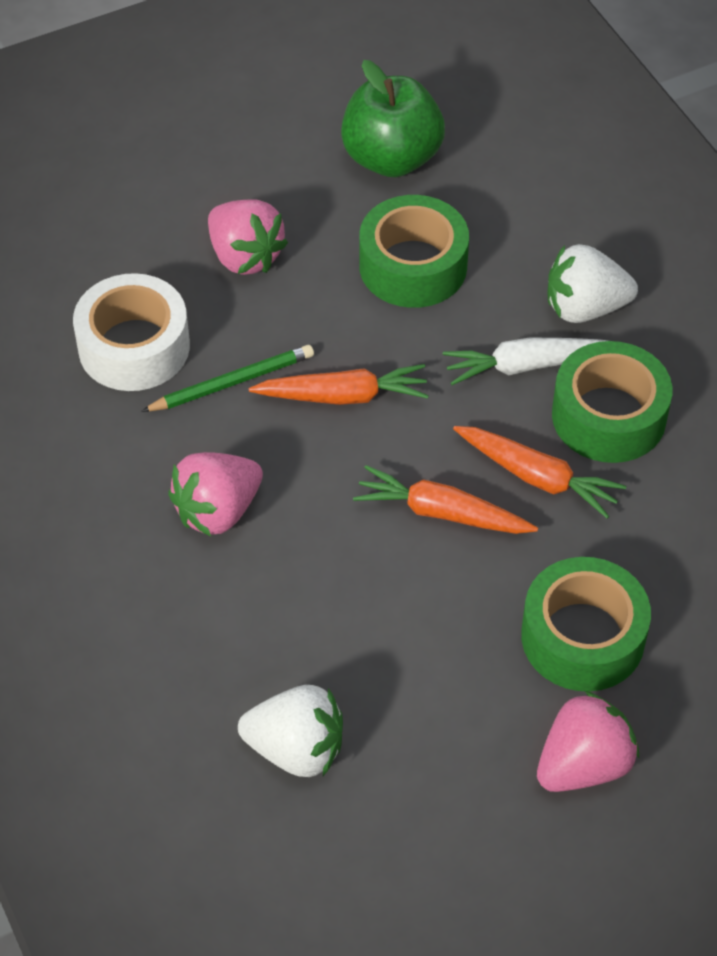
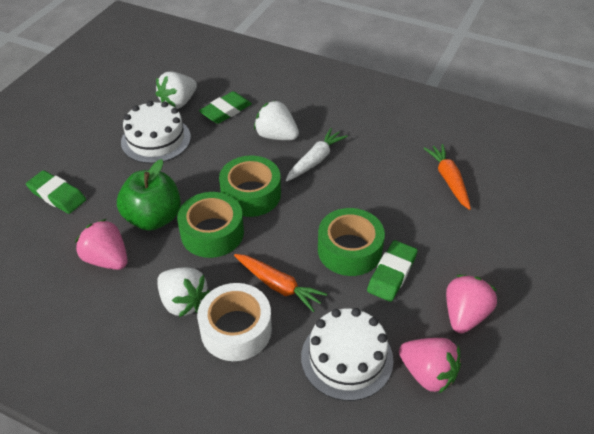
green eraser: 0 -> 3
green pencil: 1 -> 0
orange carrot: 3 -> 2
white cake: 0 -> 2
white strawberry: 2 -> 3

